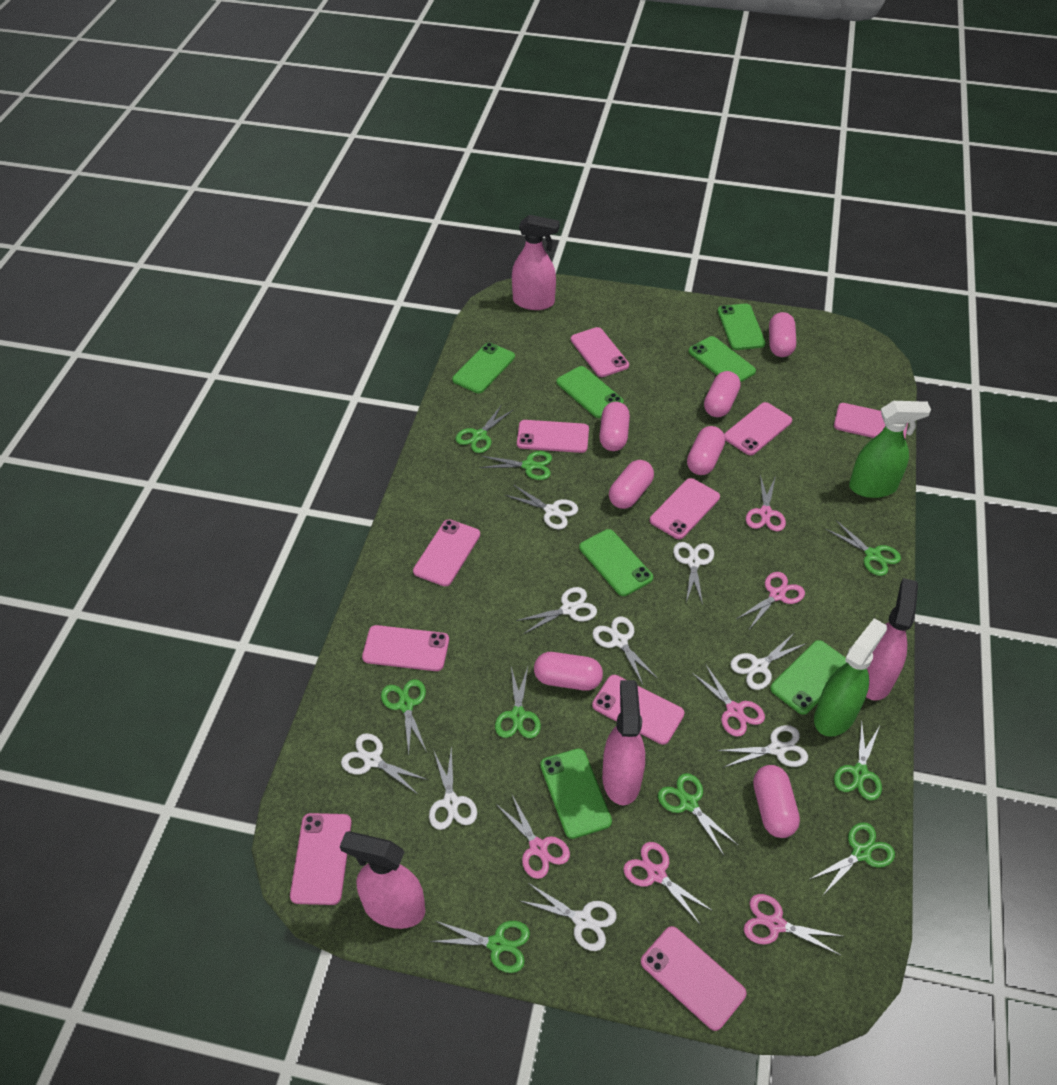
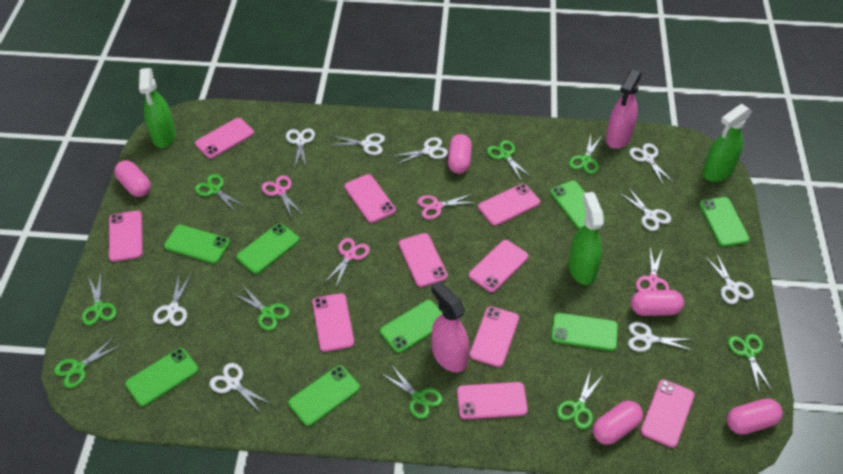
green phone: 7 -> 8
green spray bottle: 2 -> 3
pink capsule: 7 -> 5
pink scissors: 6 -> 4
pink spray bottle: 4 -> 2

